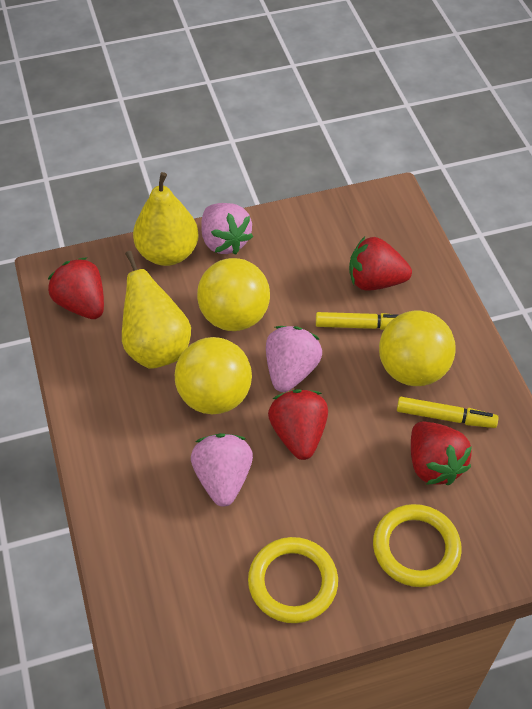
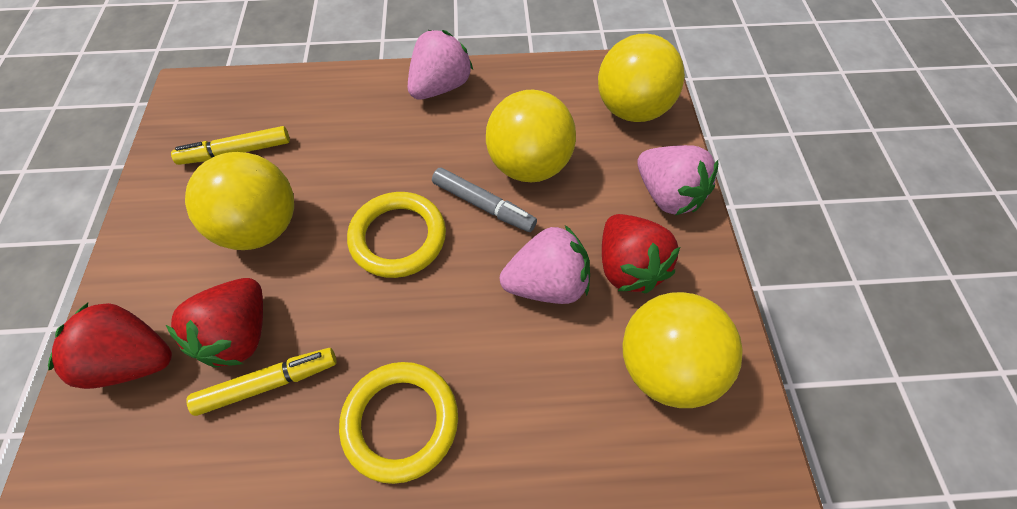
grey marker: 0 -> 1
red strawberry: 4 -> 3
yellow ball: 3 -> 4
yellow pear: 2 -> 0

